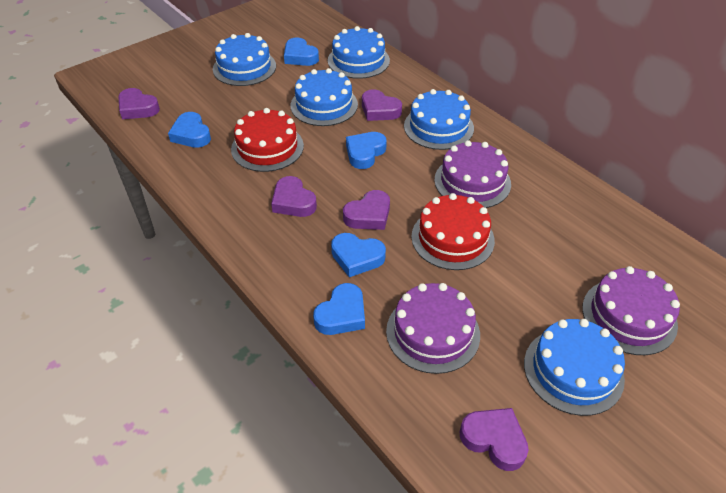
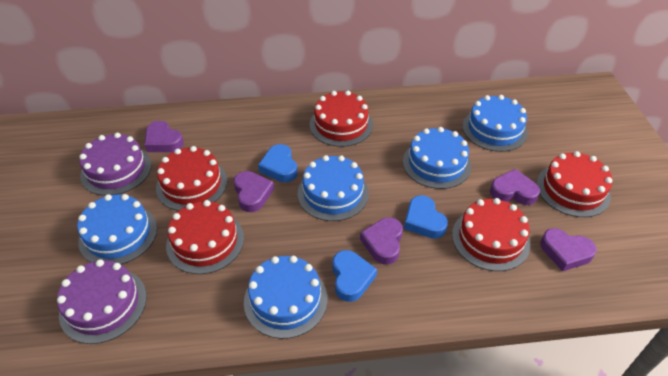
blue heart: 5 -> 3
purple cake: 3 -> 2
red cake: 2 -> 5

